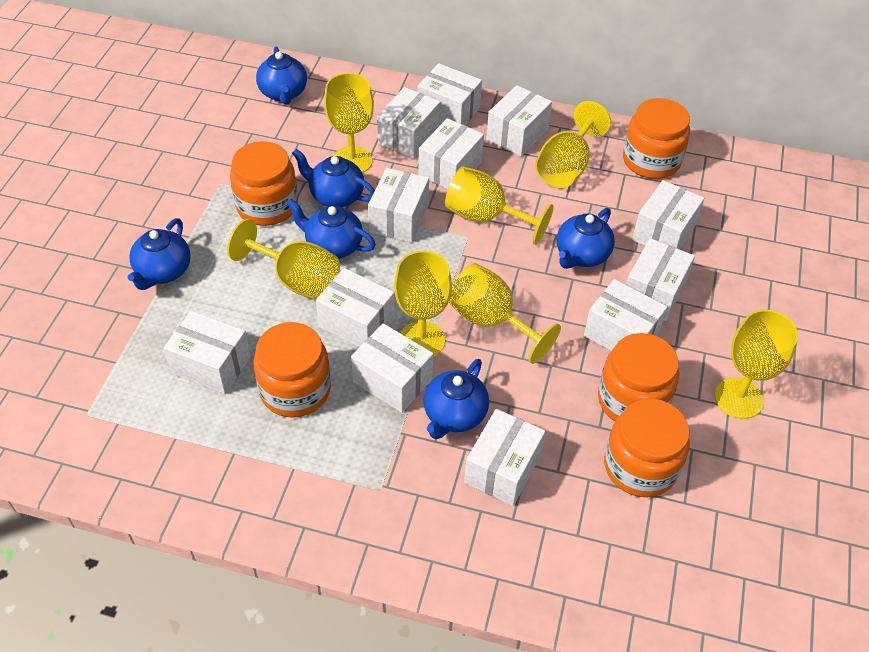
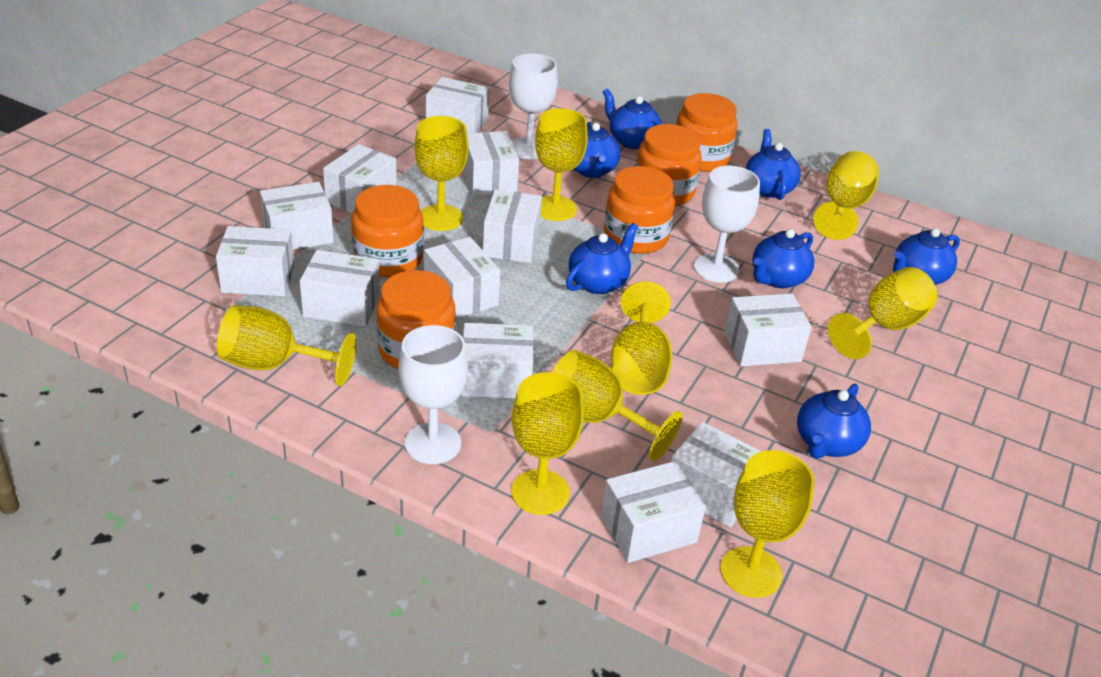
blue teapot: 6 -> 7
white goblet: 0 -> 3
yellow goblet: 7 -> 9

